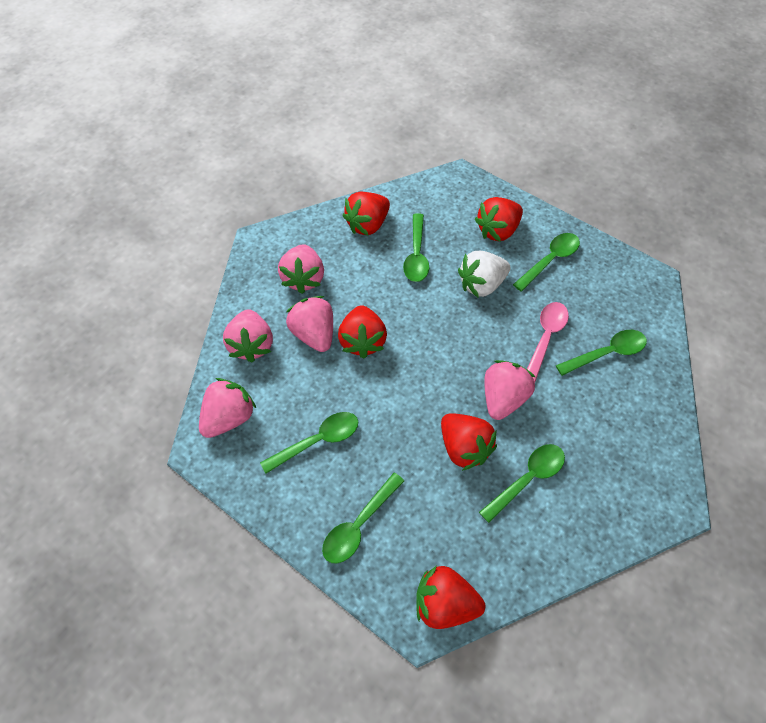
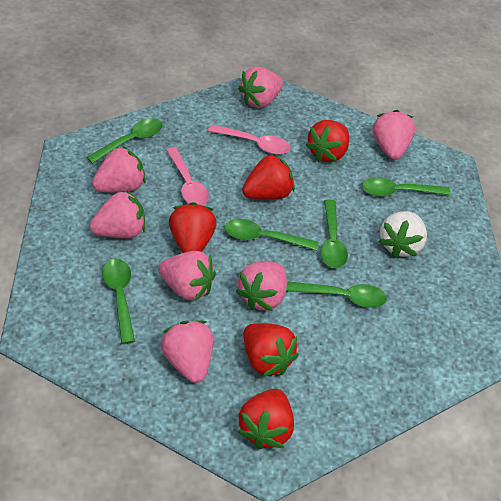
pink spoon: 1 -> 2
pink strawberry: 5 -> 7

